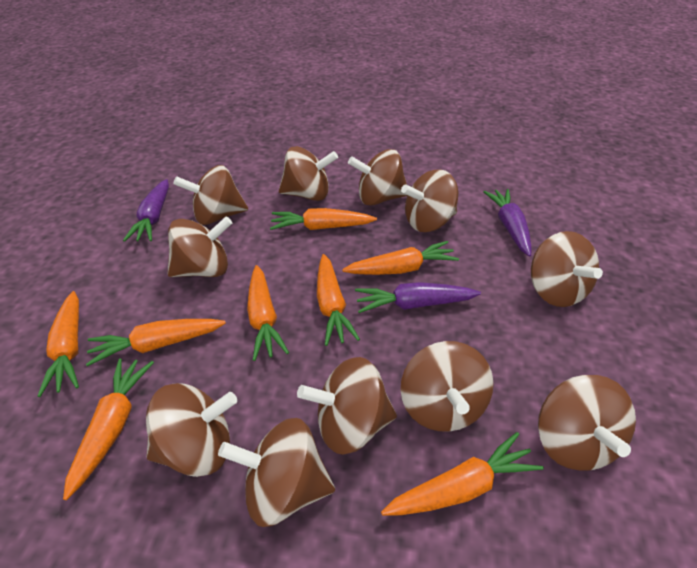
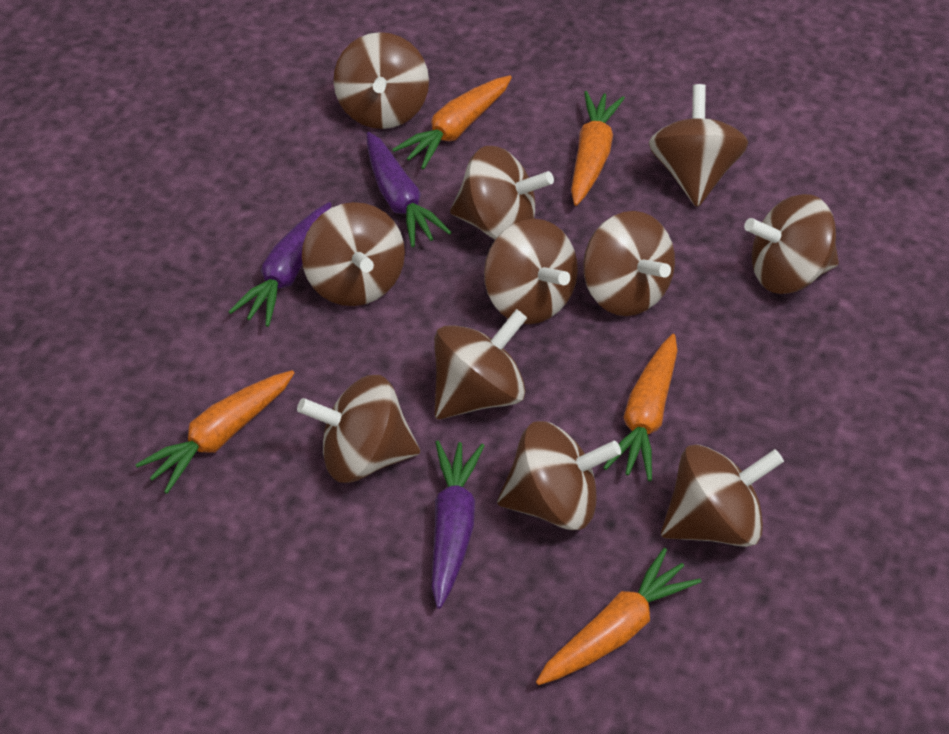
orange carrot: 8 -> 5

